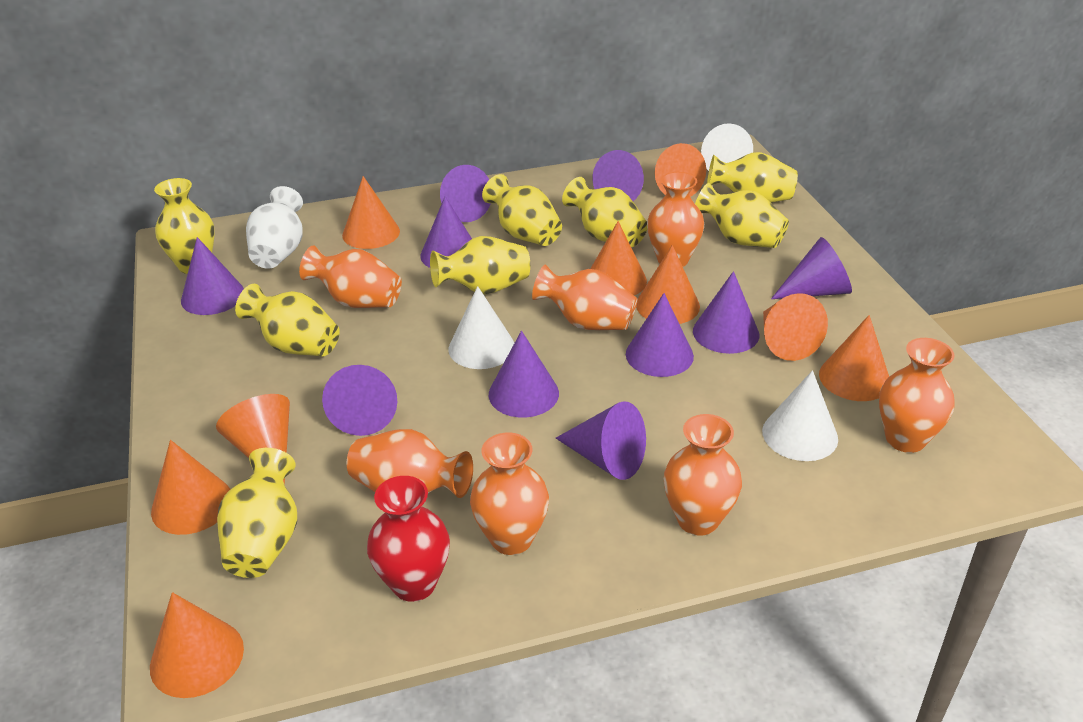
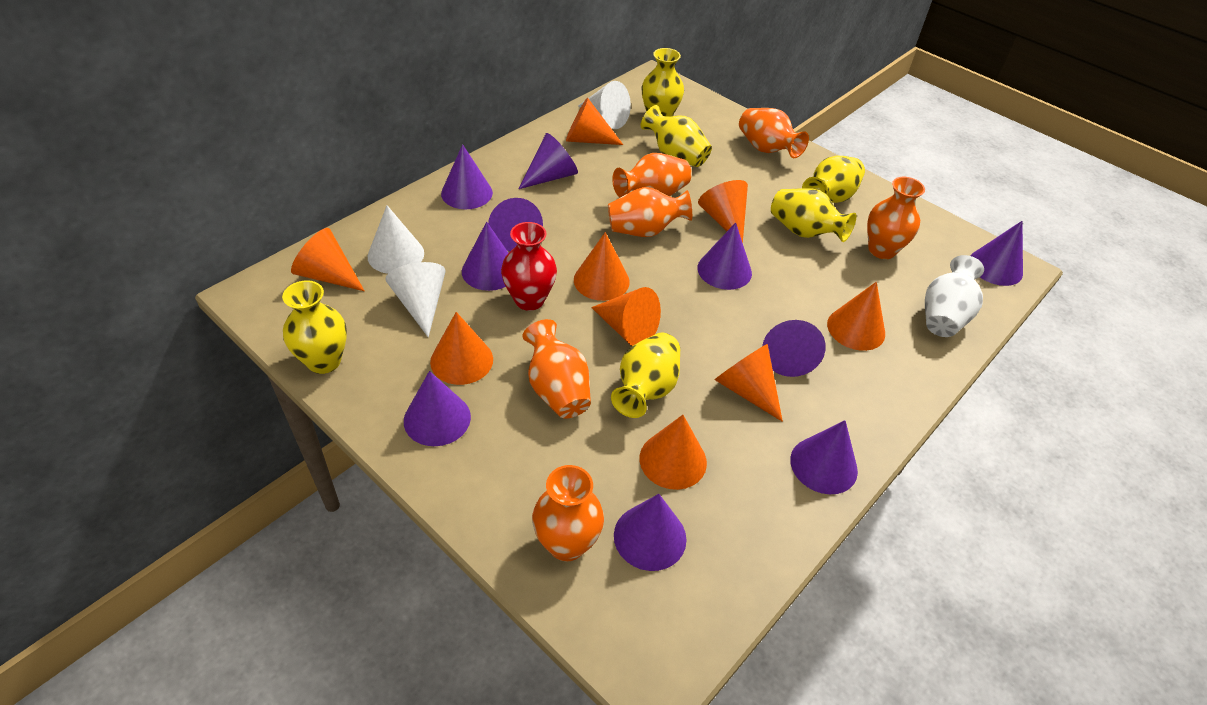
orange vase: 7 -> 6
yellow vase: 8 -> 6

